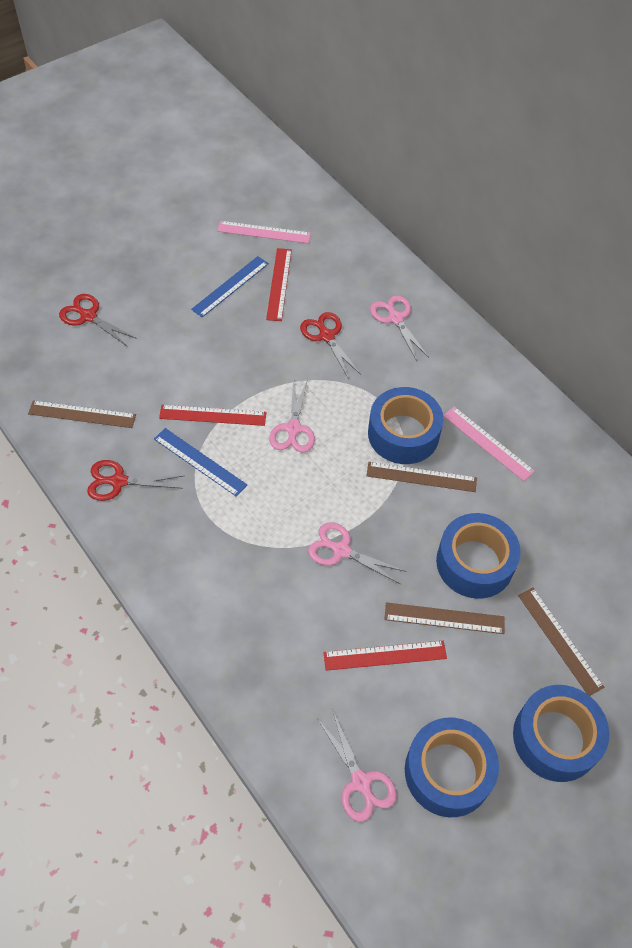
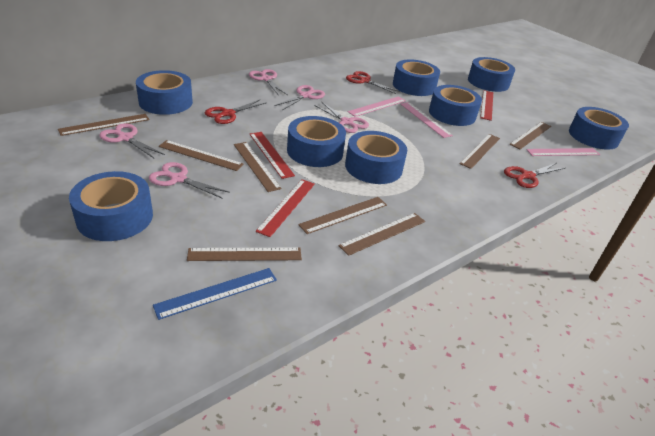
blue ruler: 2 -> 1
blue tape: 4 -> 8
brown ruler: 4 -> 8
pink ruler: 2 -> 3
pink scissors: 4 -> 5

